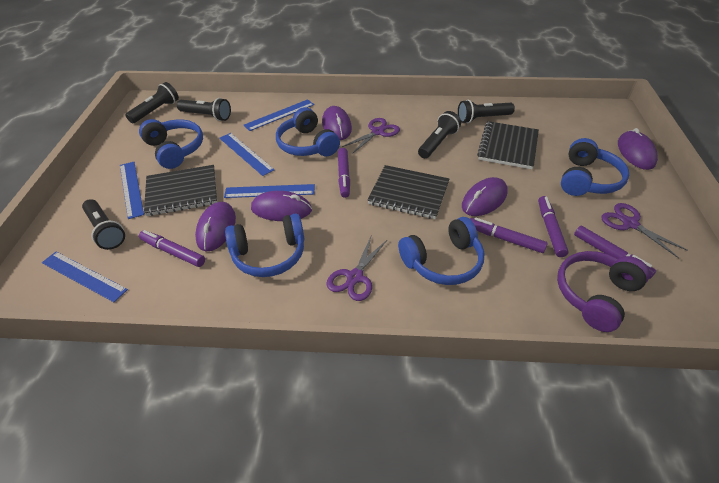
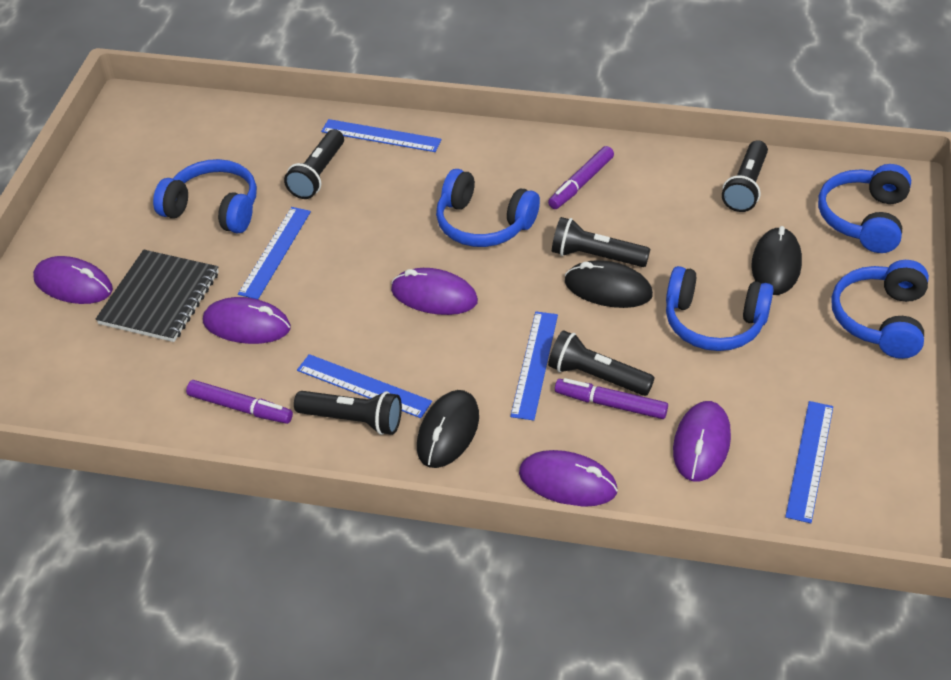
black mouse: 0 -> 3
black notebook: 3 -> 1
purple headphones: 1 -> 0
purple marker: 5 -> 3
purple scissors: 3 -> 0

